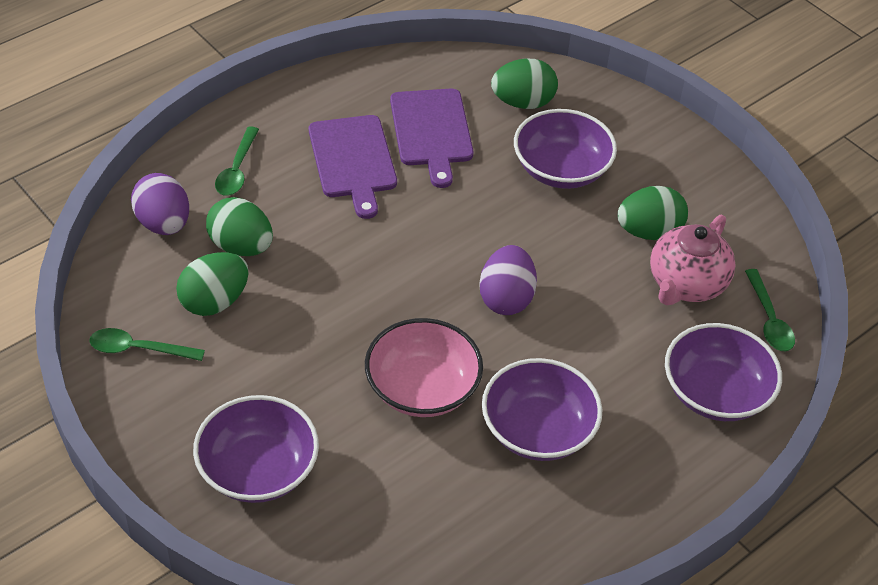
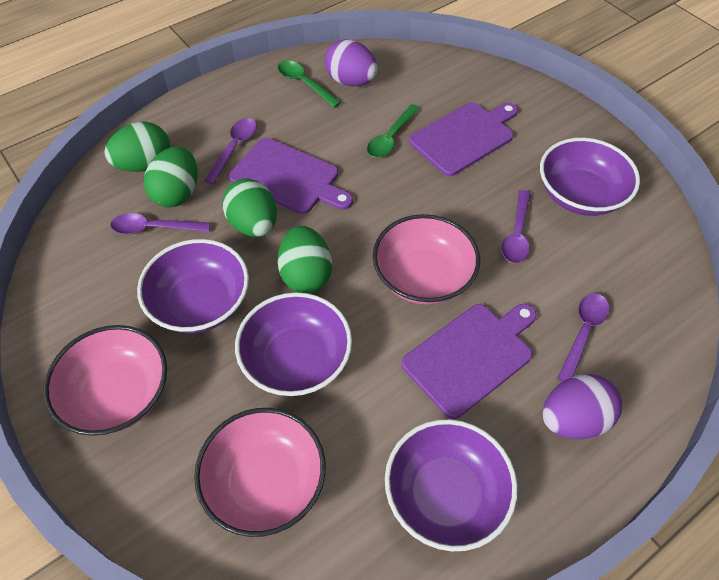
green spoon: 3 -> 2
pink bowl: 1 -> 3
pink teapot: 1 -> 0
purple cutting board: 2 -> 3
purple spoon: 0 -> 4

